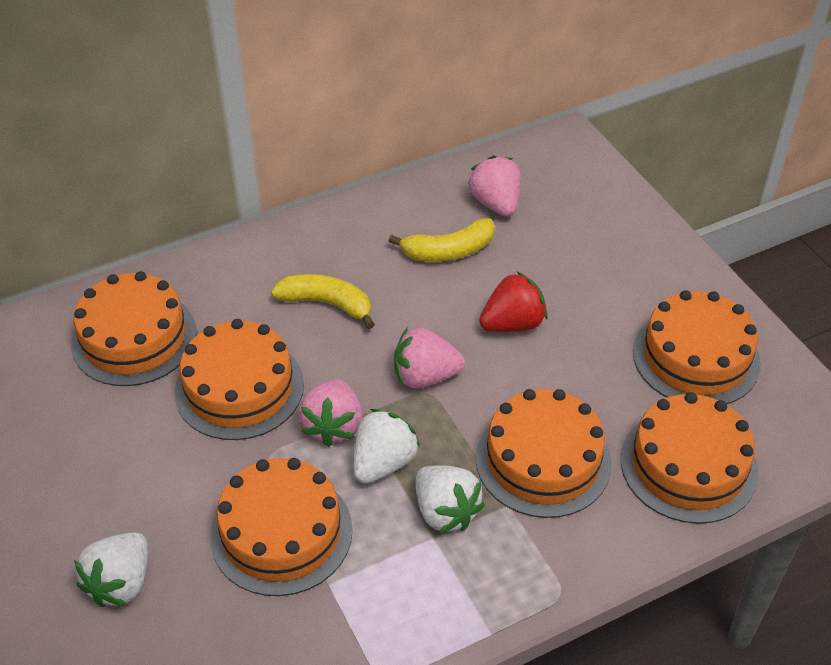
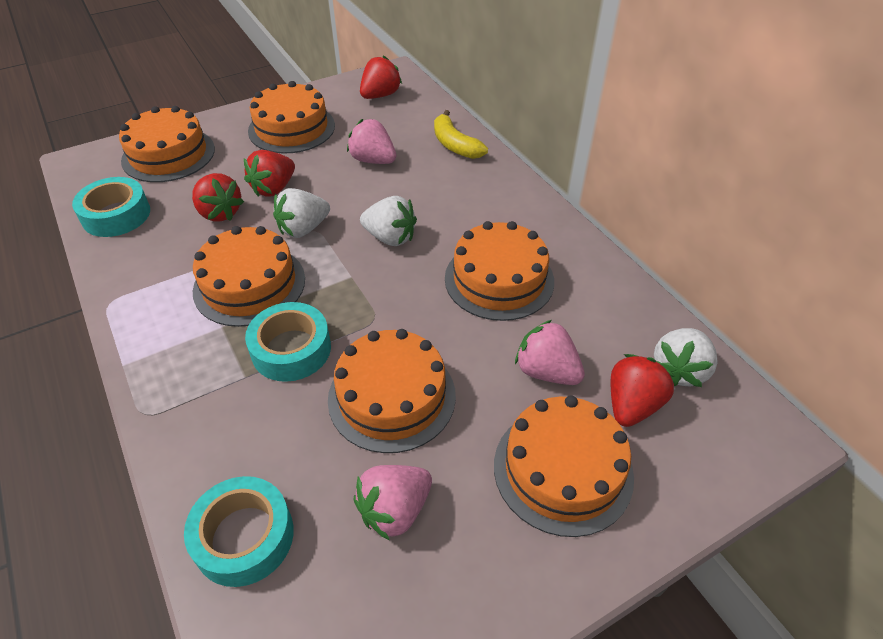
red strawberry: 1 -> 4
turquoise tape: 0 -> 3
yellow banana: 2 -> 1

